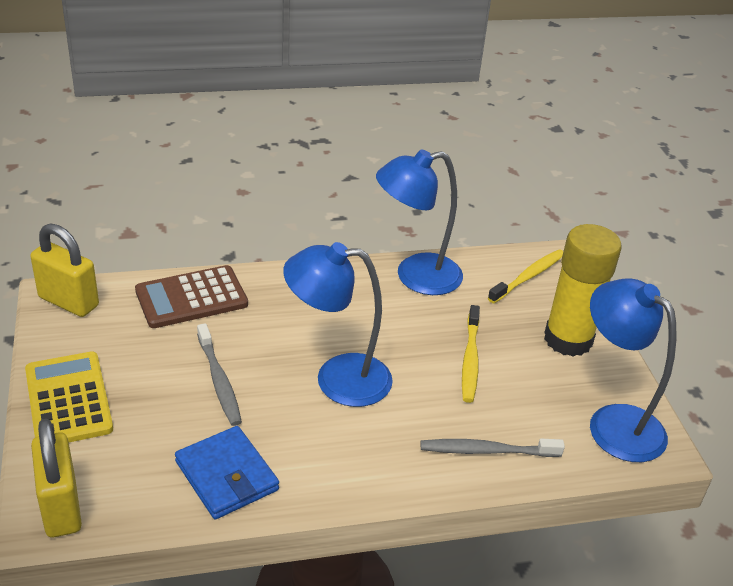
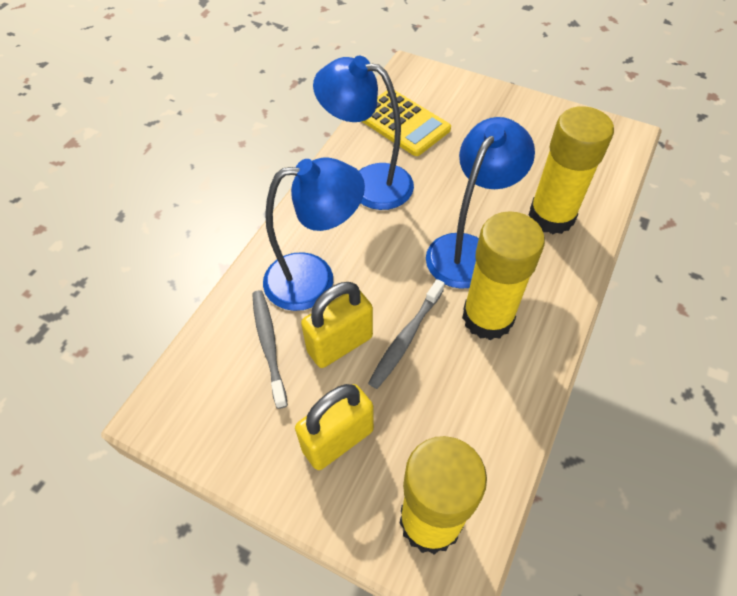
blue wallet: 1 -> 0
brown calculator: 1 -> 0
yellow glue stick: 1 -> 3
yellow toothbrush: 2 -> 0

